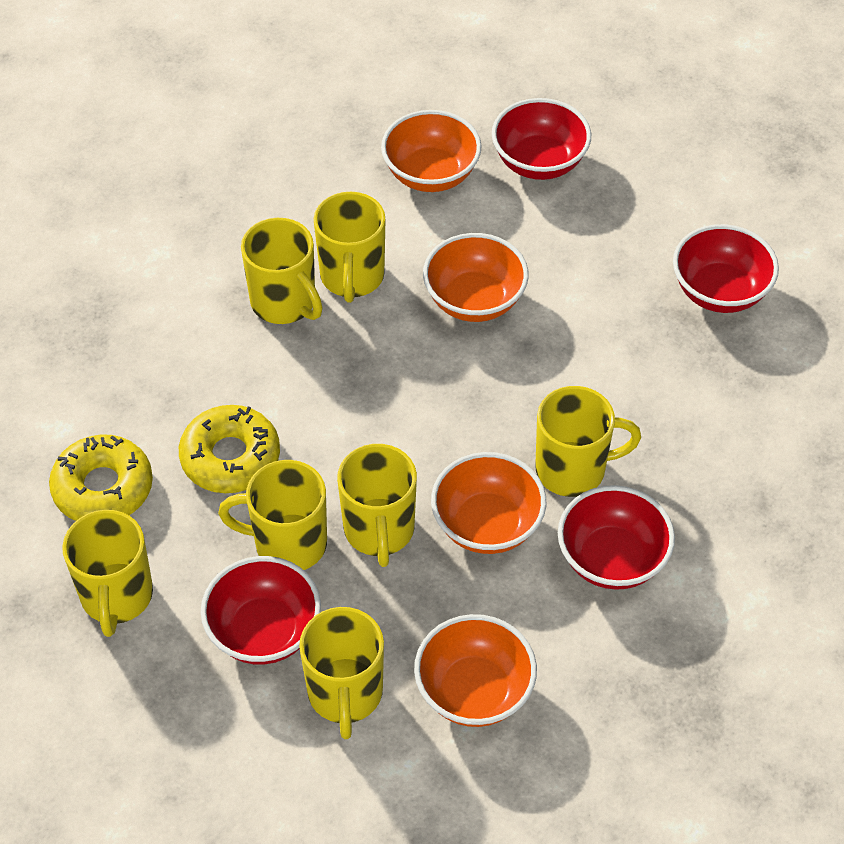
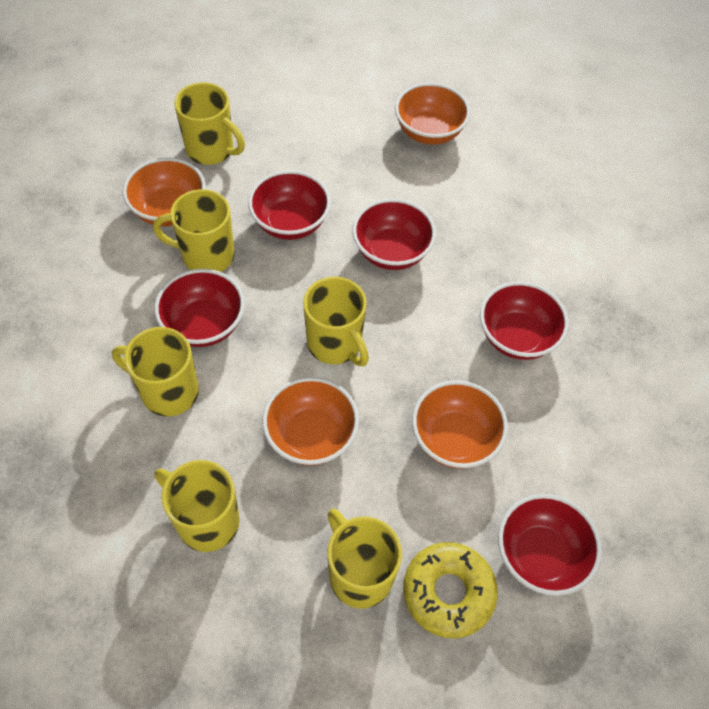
red bowl: 4 -> 5
yellow donut: 2 -> 1
yellow mug: 7 -> 6

